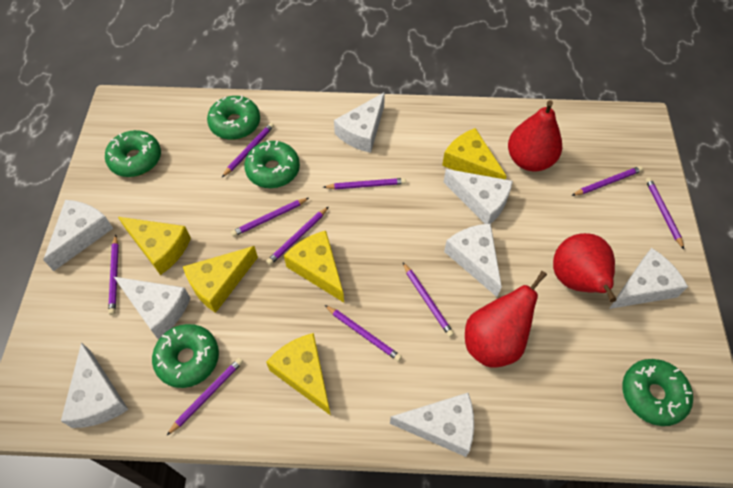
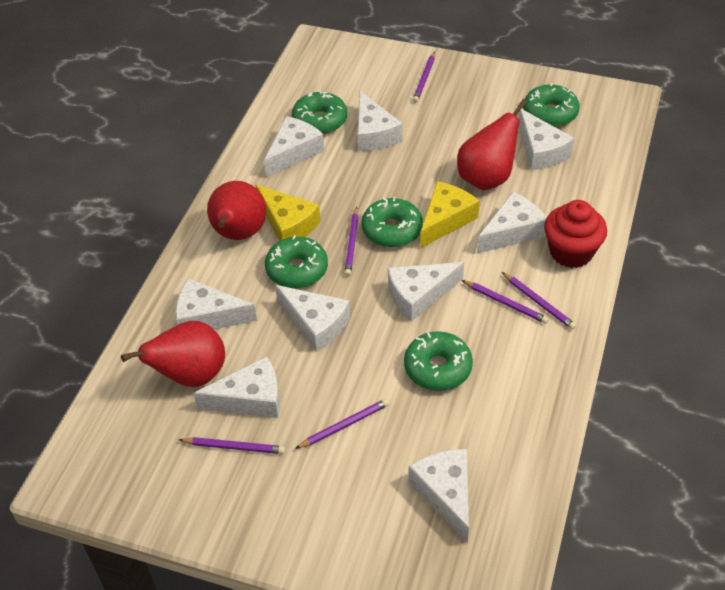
purple pencil: 10 -> 6
red cupcake: 0 -> 1
white cheese: 8 -> 9
yellow cheese: 5 -> 2

